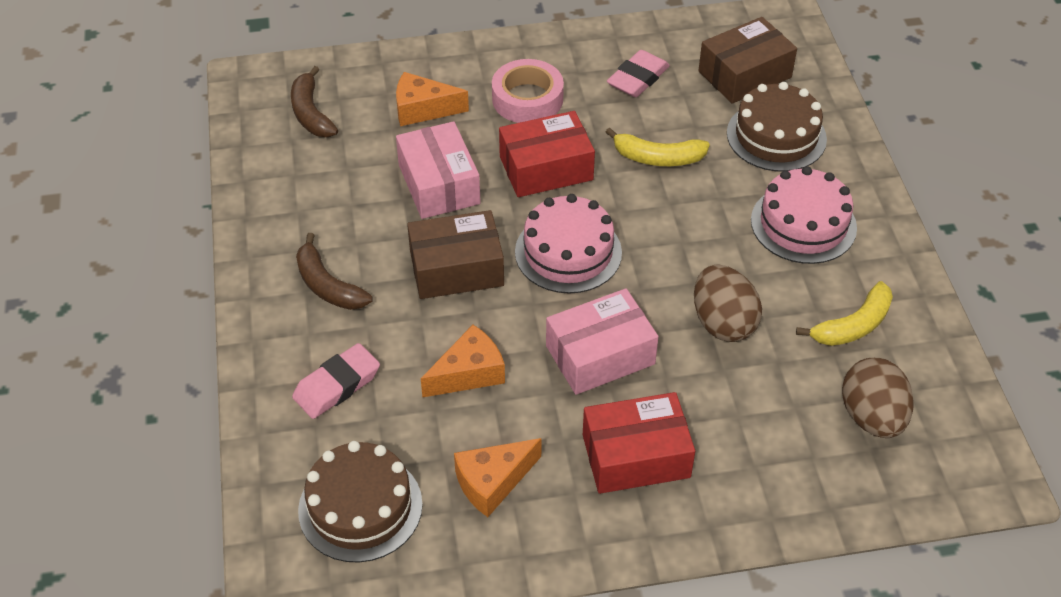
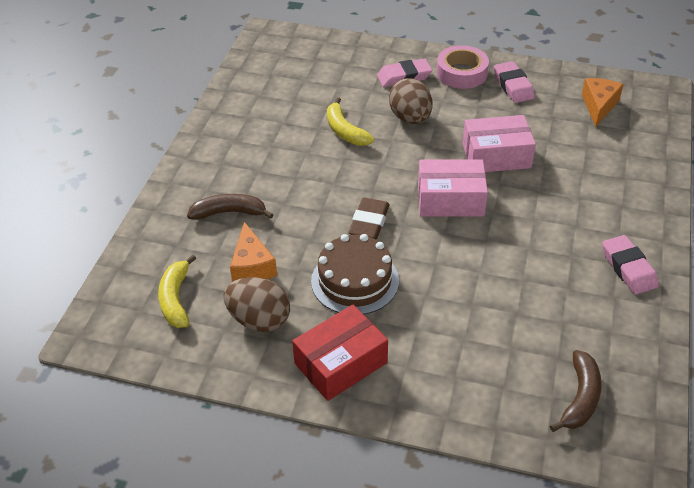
brown box: 2 -> 0
brown cake: 2 -> 1
brown eraser: 0 -> 1
orange cheese: 3 -> 2
pink cake: 2 -> 0
pink eraser: 2 -> 3
red box: 2 -> 1

